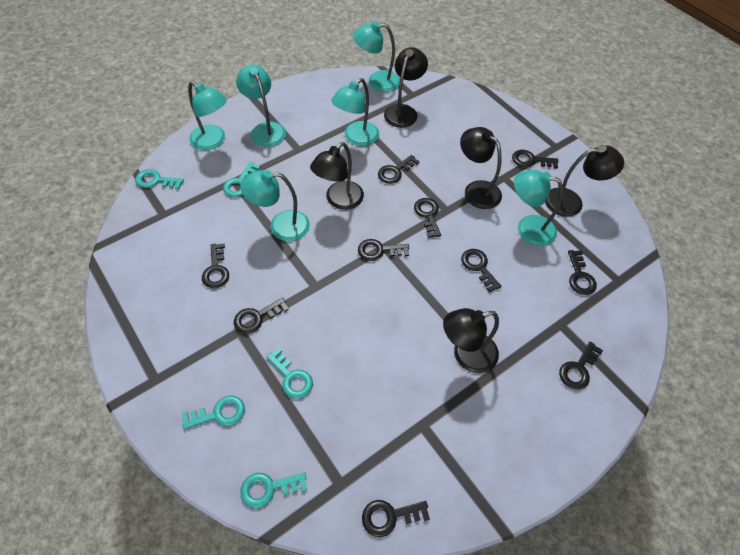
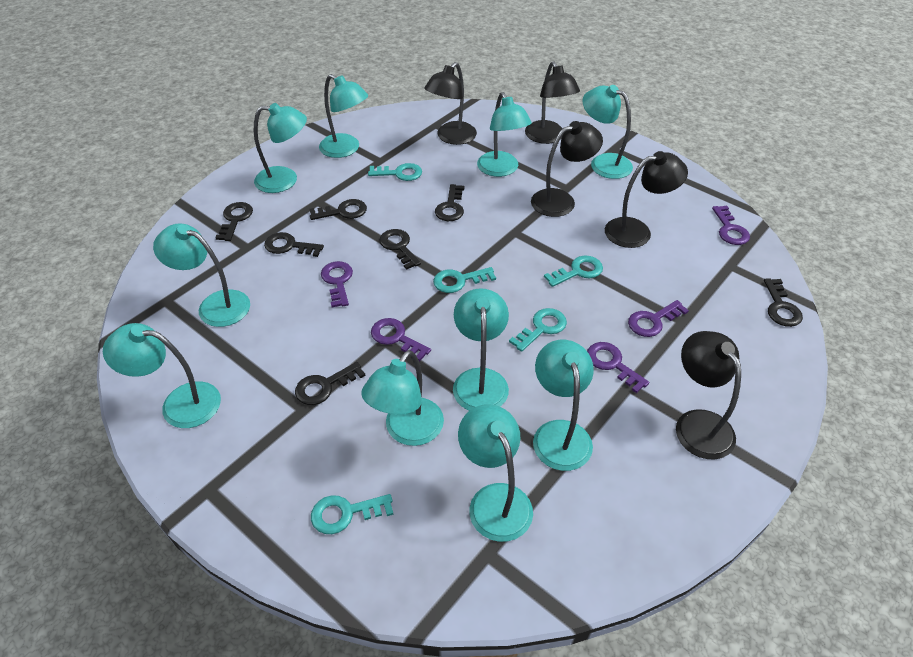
black key: 10 -> 7
purple key: 0 -> 5
turquoise lamp: 6 -> 10

